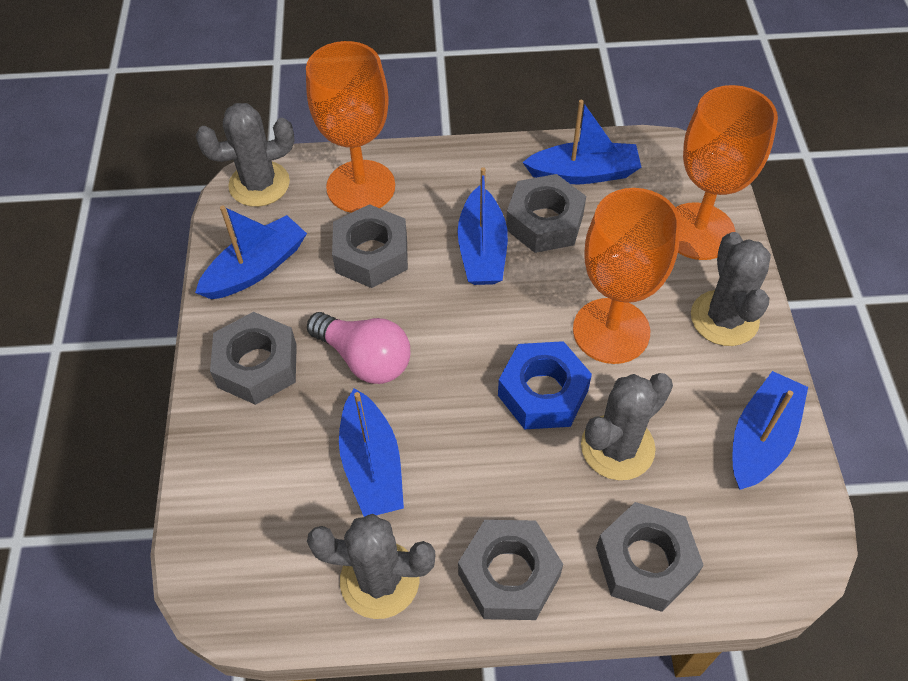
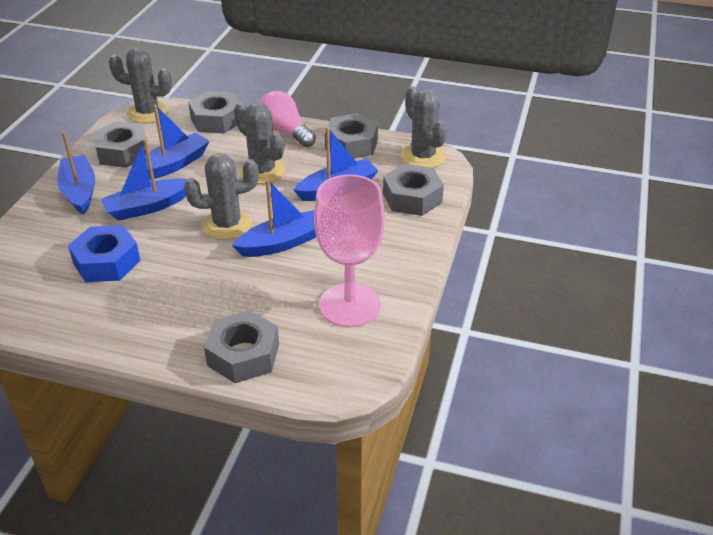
orange goblet: 3 -> 0
pink goblet: 0 -> 1

